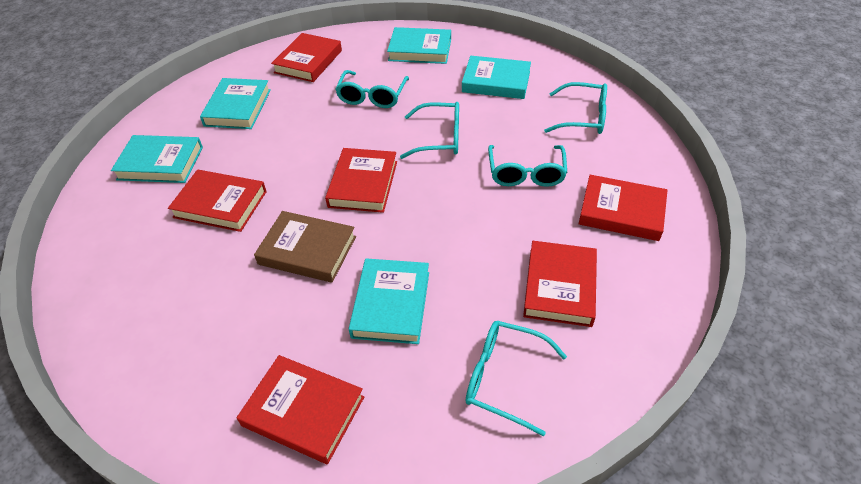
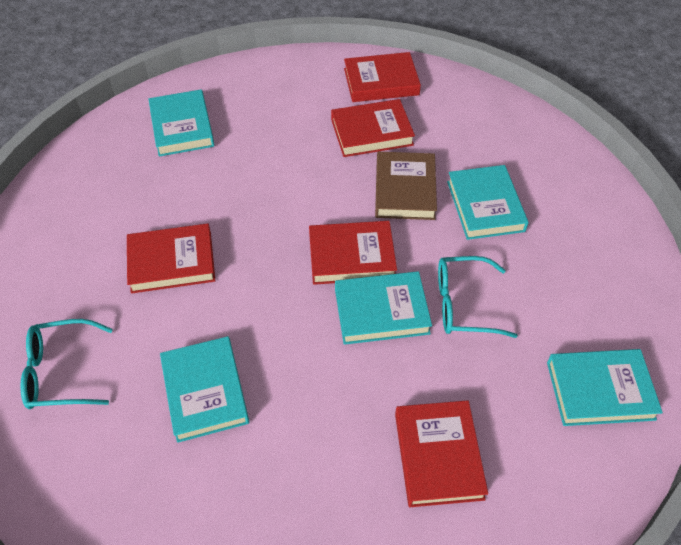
red book: 6 -> 5
turquoise glasses: 5 -> 2

